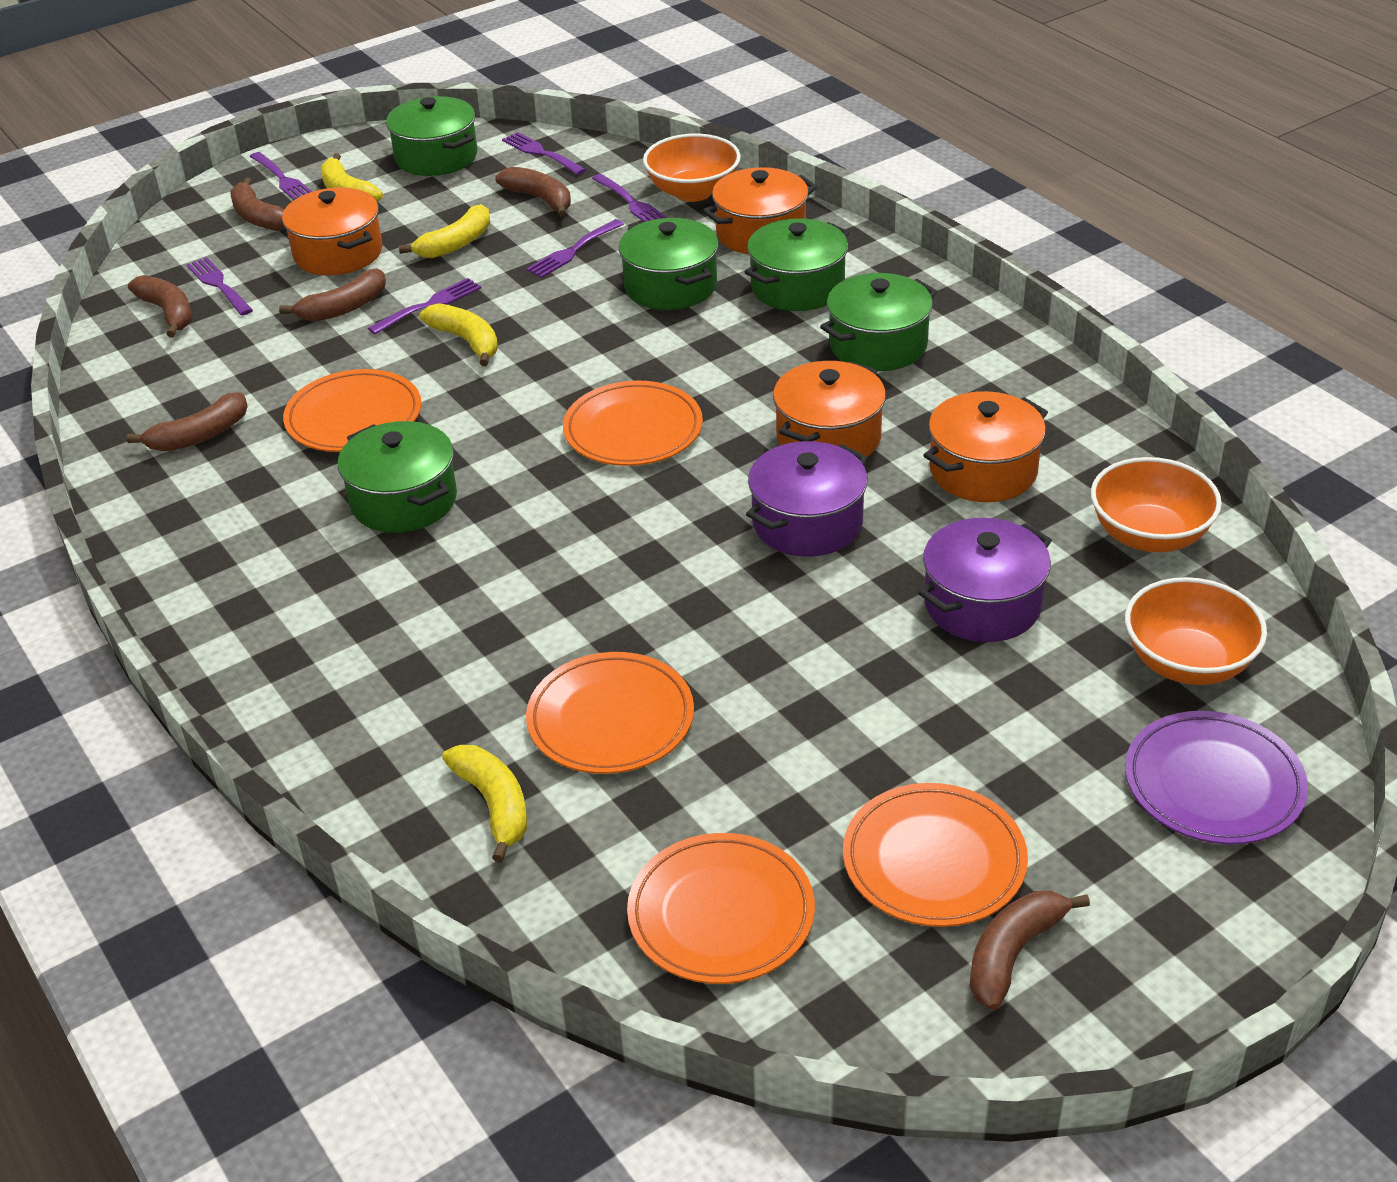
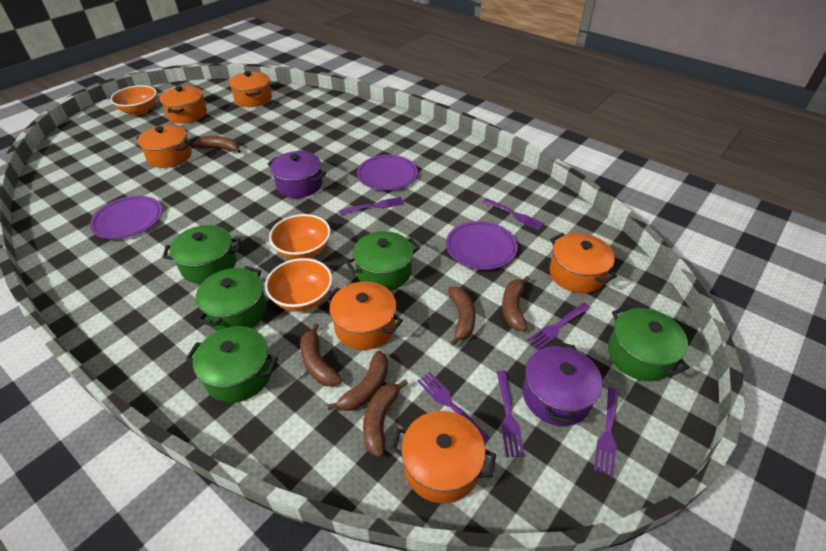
orange plate: 5 -> 0
orange pot: 4 -> 6
purple plate: 1 -> 3
yellow banana: 4 -> 0

